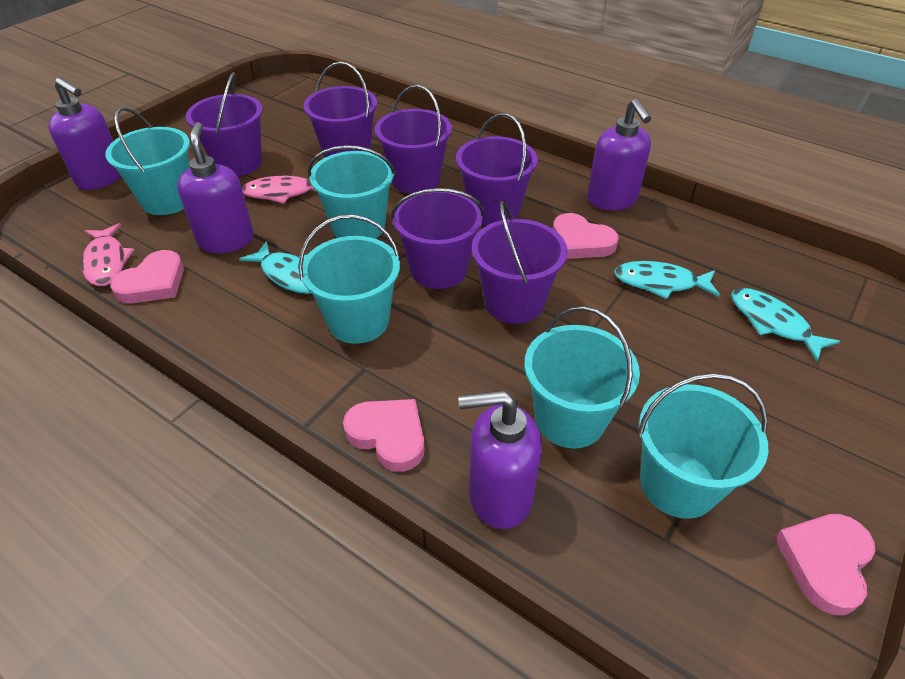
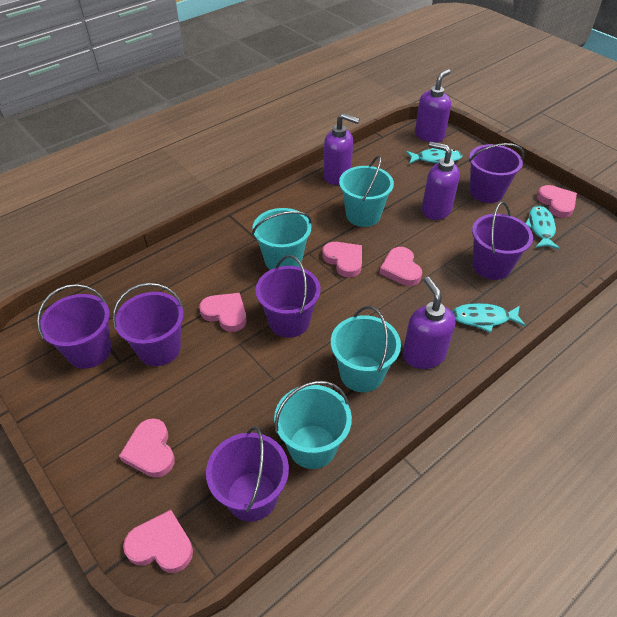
pink fish: 2 -> 0
pink heart: 4 -> 6
turquoise bucket: 5 -> 4

